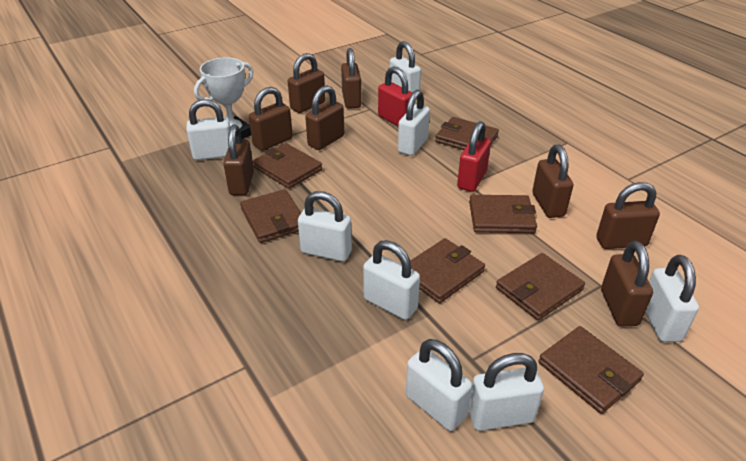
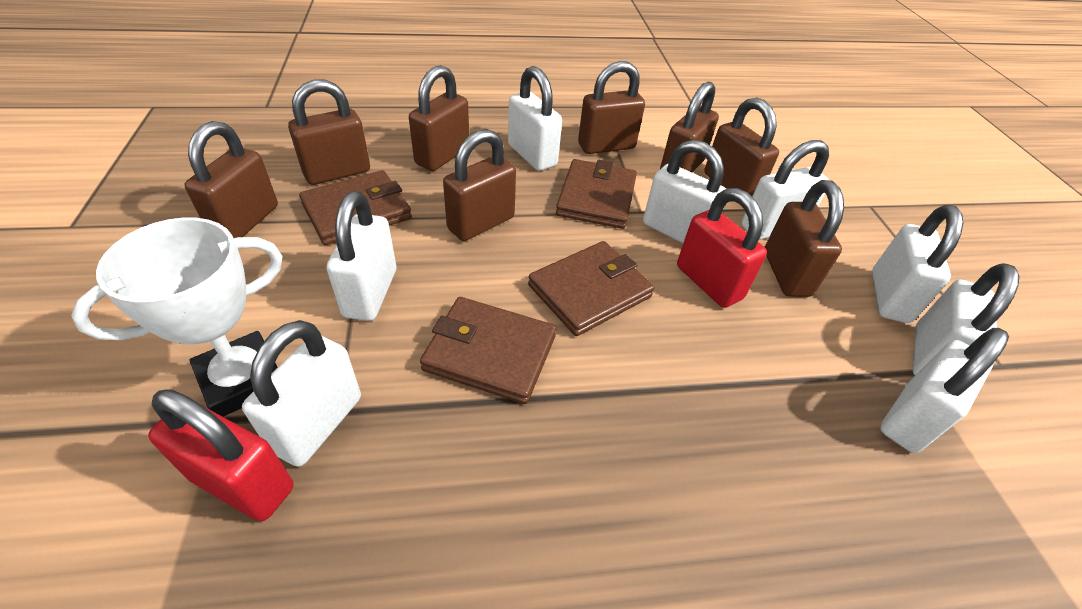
brown wallet: 7 -> 4

